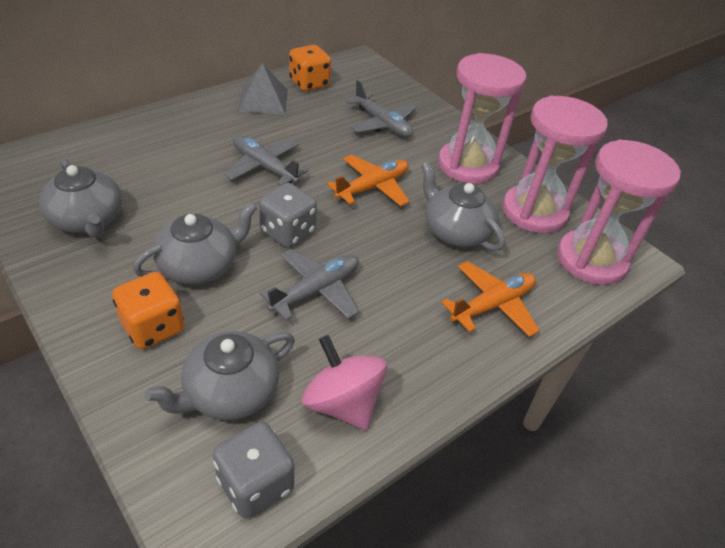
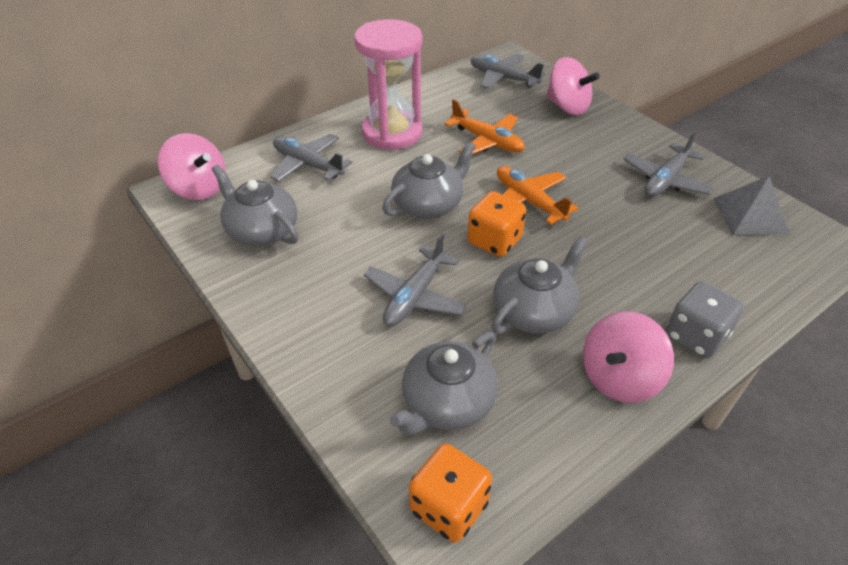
grey dice: 2 -> 1
grey plane: 3 -> 4
pink hourglass: 3 -> 1
pink spinning top: 1 -> 3

